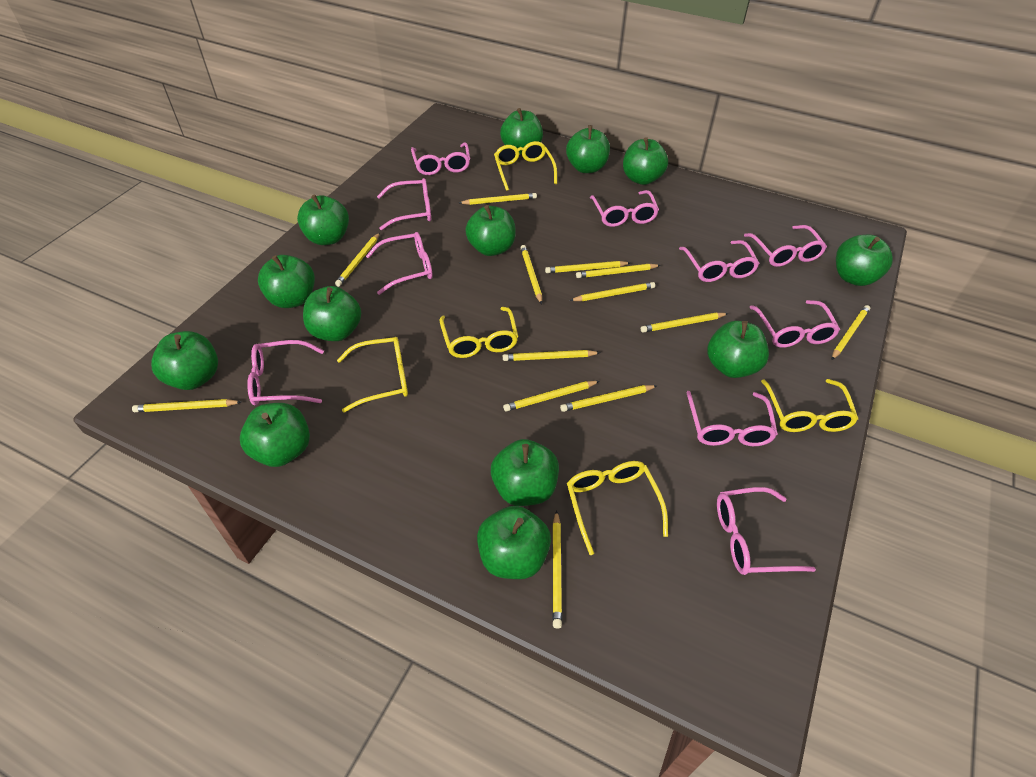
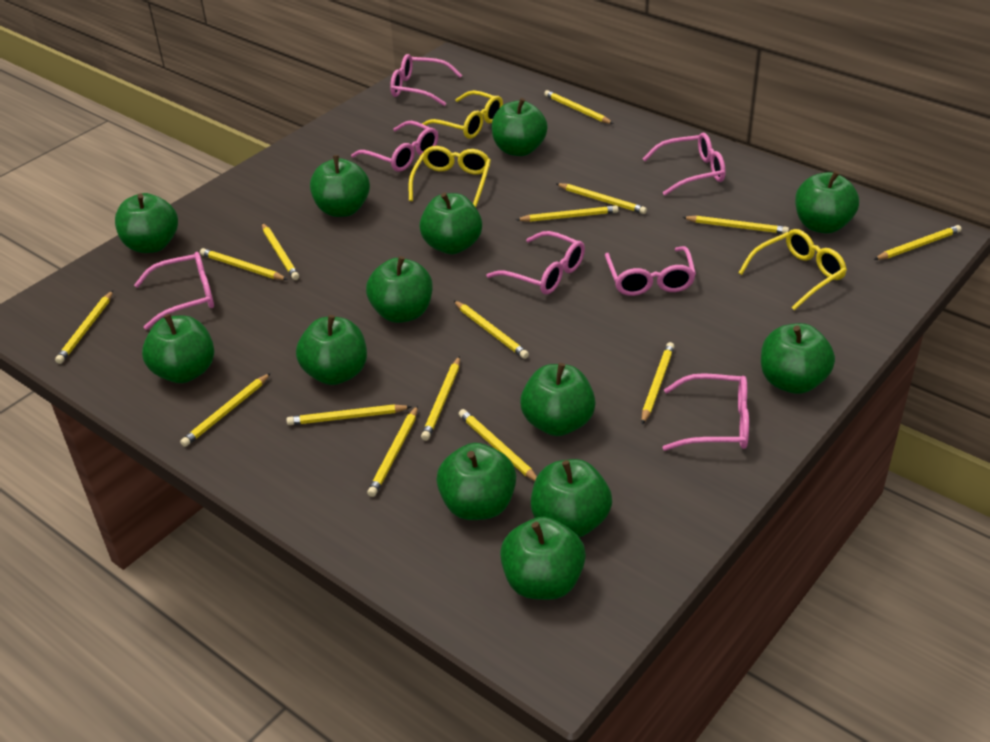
pink glasses: 10 -> 7
yellow glasses: 5 -> 3
yellow pencil: 13 -> 15

